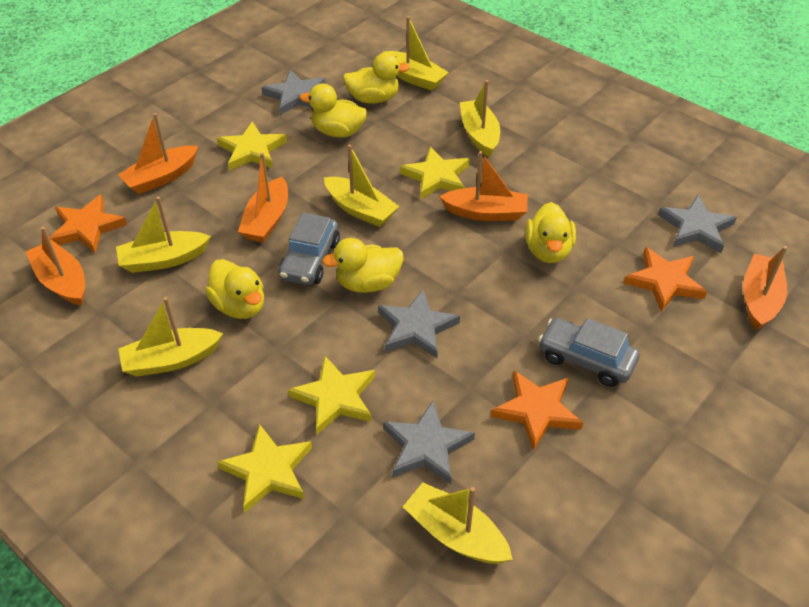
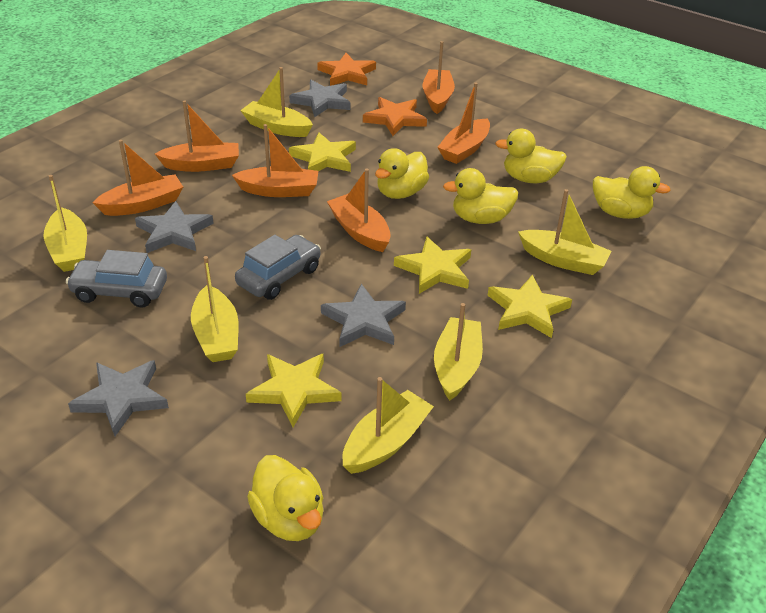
orange boat: 5 -> 6
orange star: 3 -> 2

